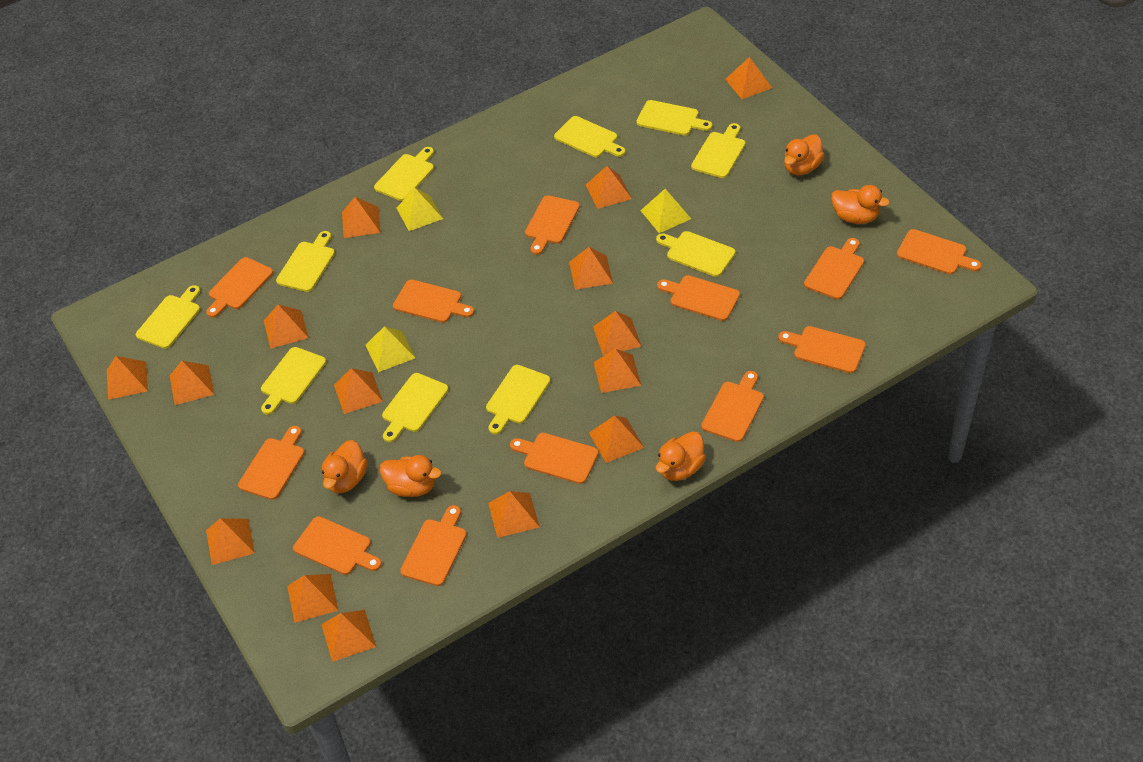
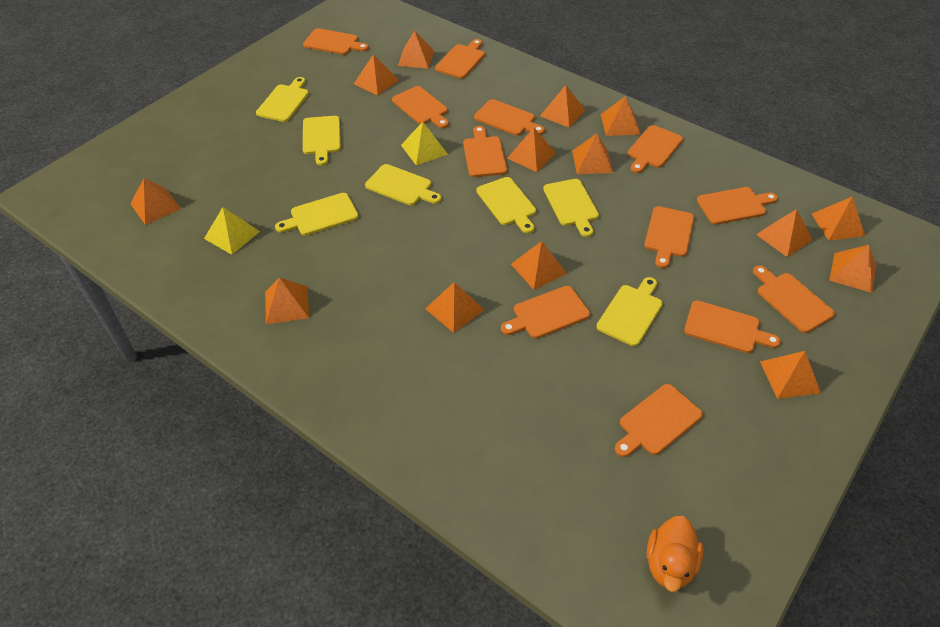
orange duck: 5 -> 1
orange pyramid: 15 -> 14
yellow cutting board: 10 -> 7
yellow pyramid: 3 -> 2

